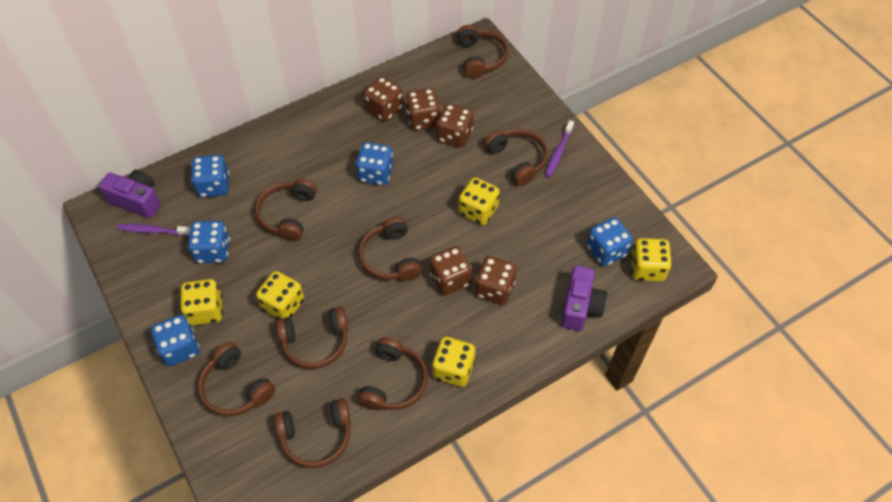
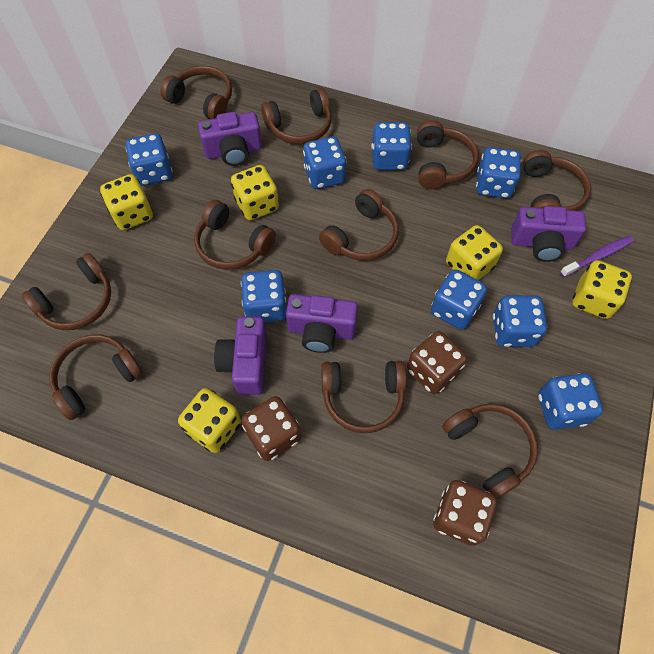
blue dice: 5 -> 8
brown dice: 5 -> 3
brown headphones: 8 -> 10
purple camera: 2 -> 4
purple toothbrush: 2 -> 1

